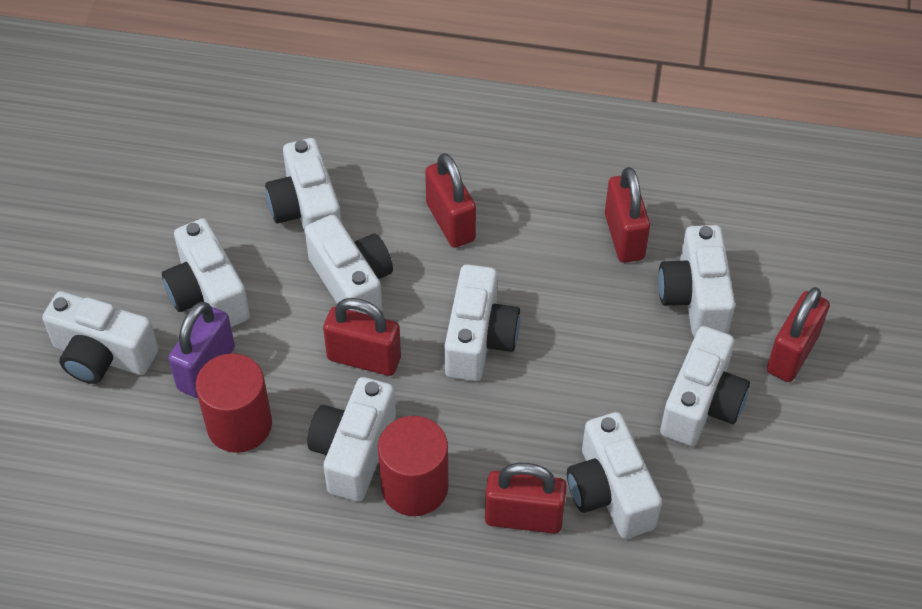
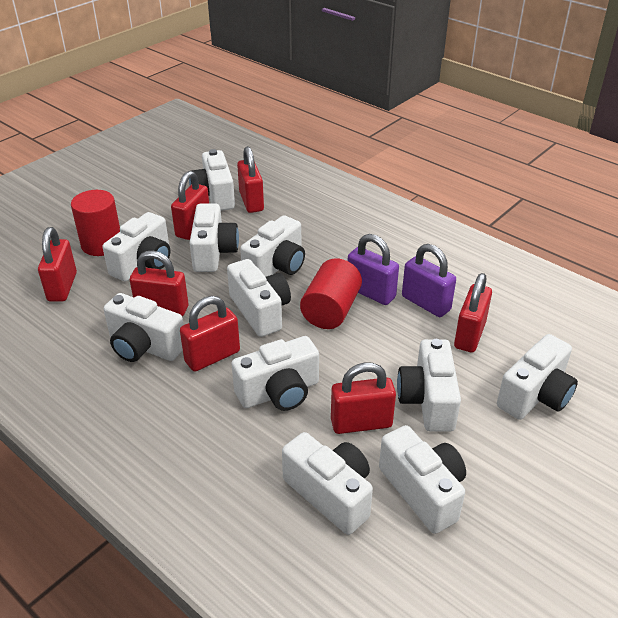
purple padlock: 1 -> 2
red padlock: 5 -> 7
white camera: 9 -> 11

